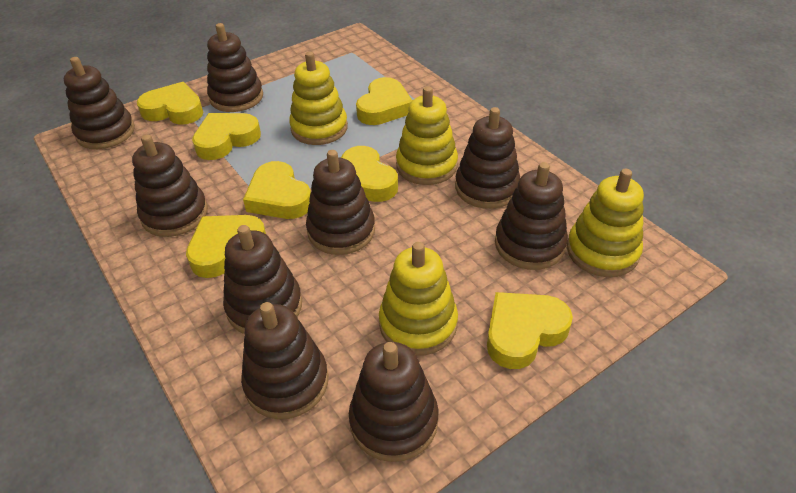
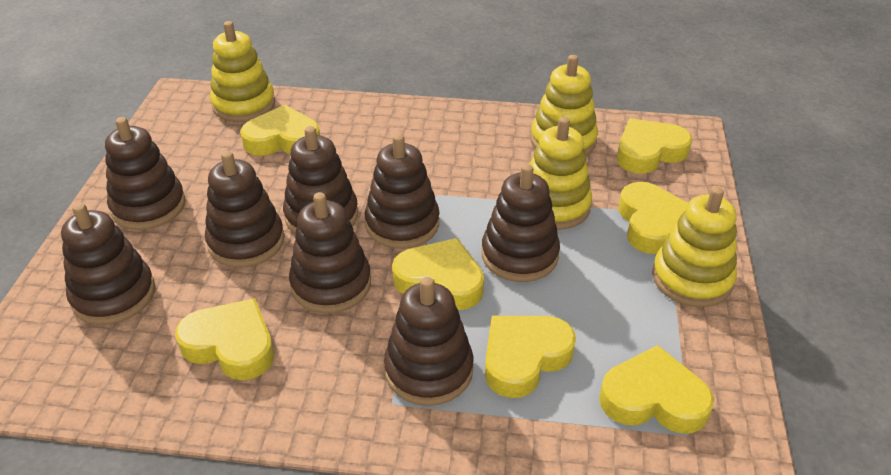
brown stacking toy: 9 -> 8

